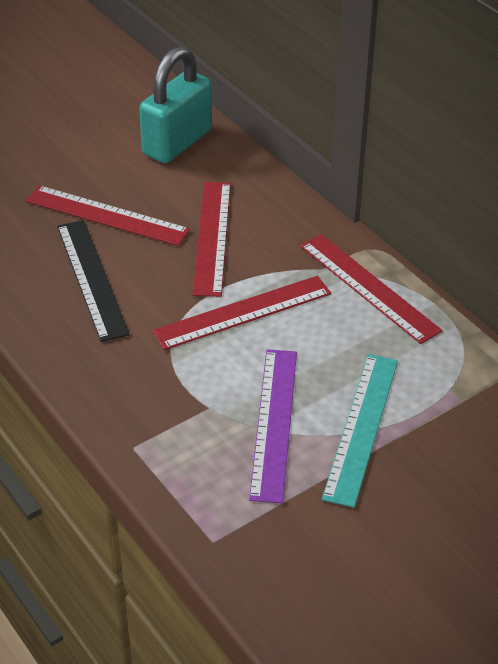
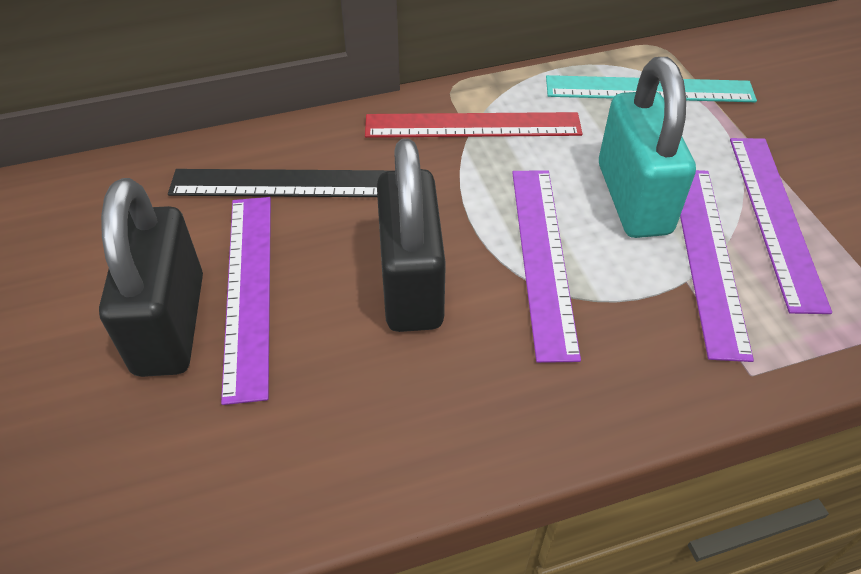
black padlock: 0 -> 2
purple ruler: 1 -> 4
red ruler: 4 -> 1

